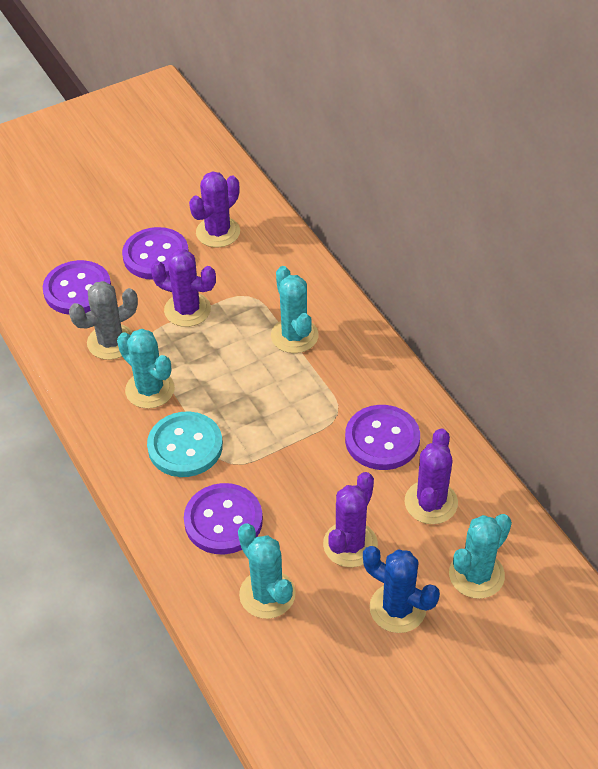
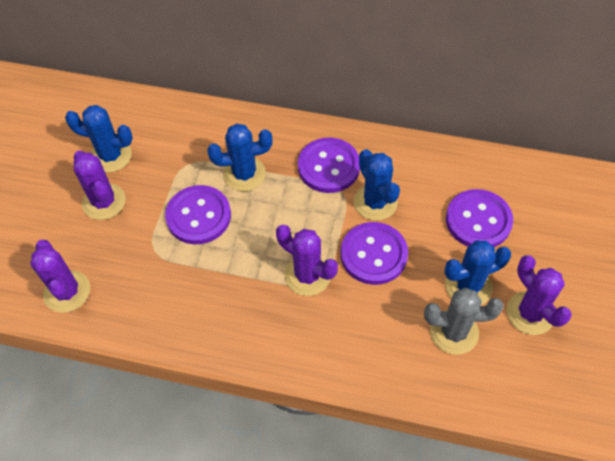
blue cactus: 1 -> 4
turquoise button: 1 -> 0
turquoise cactus: 4 -> 0

